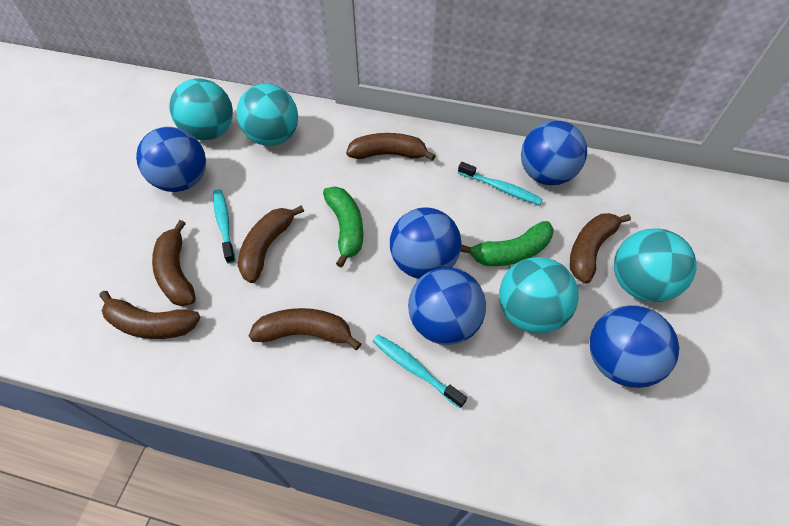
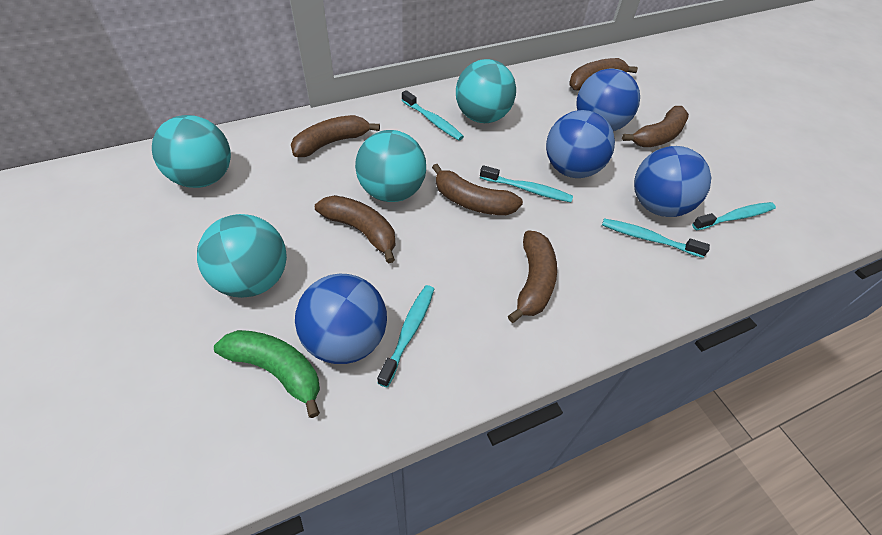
blue ball: 5 -> 4
green banana: 2 -> 1
turquoise toothbrush: 3 -> 5

